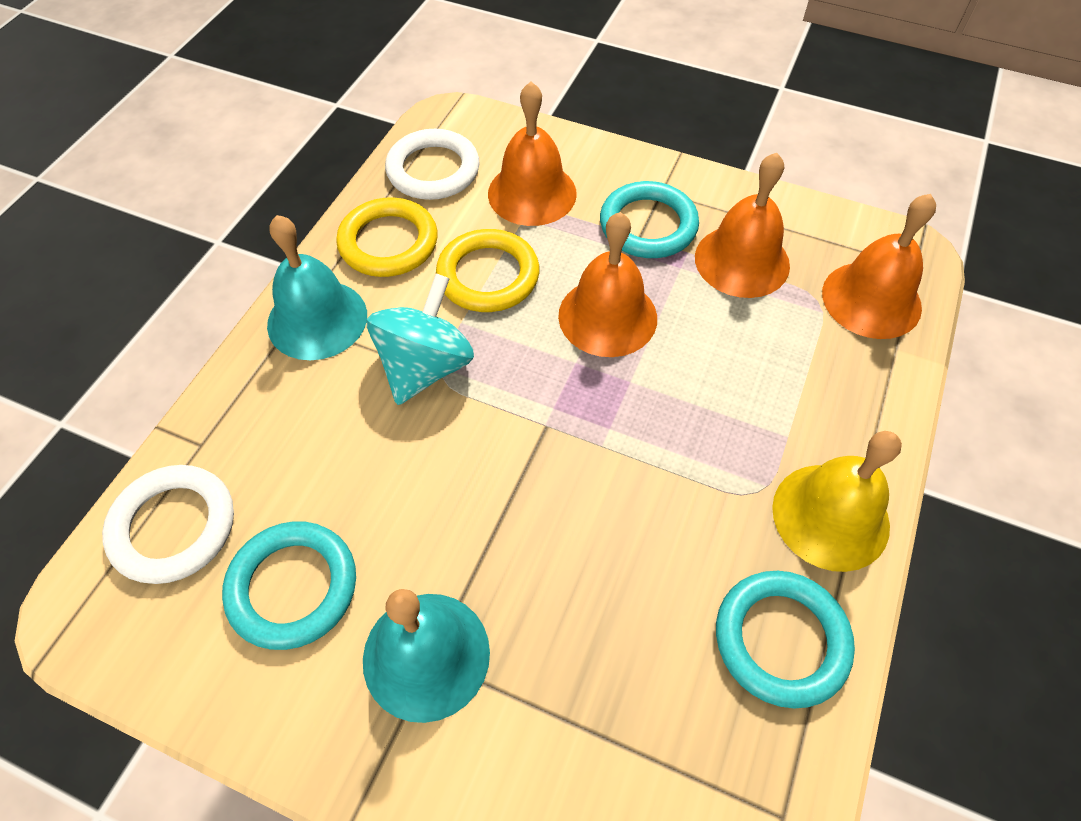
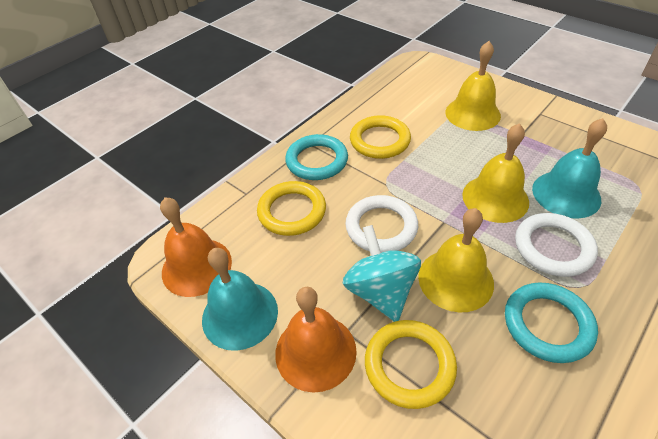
orange bell: 4 -> 2
turquoise ring: 3 -> 2
yellow bell: 1 -> 3
yellow ring: 2 -> 3

